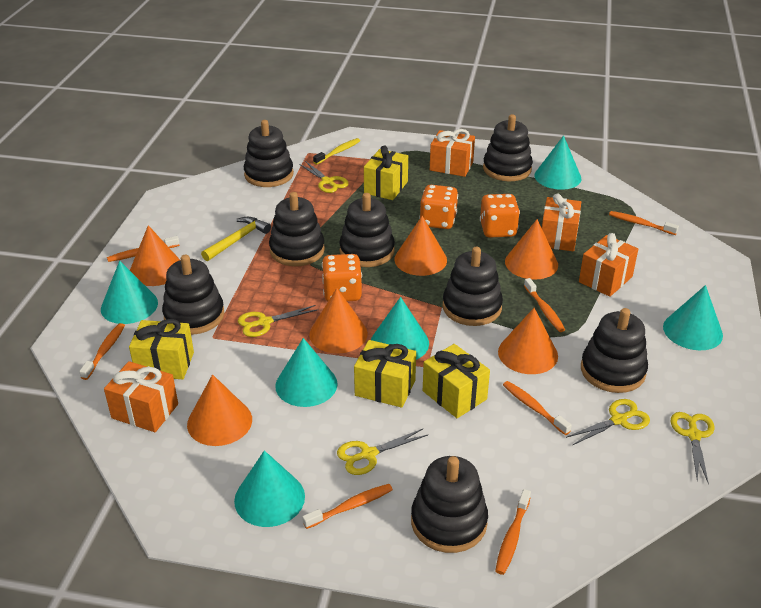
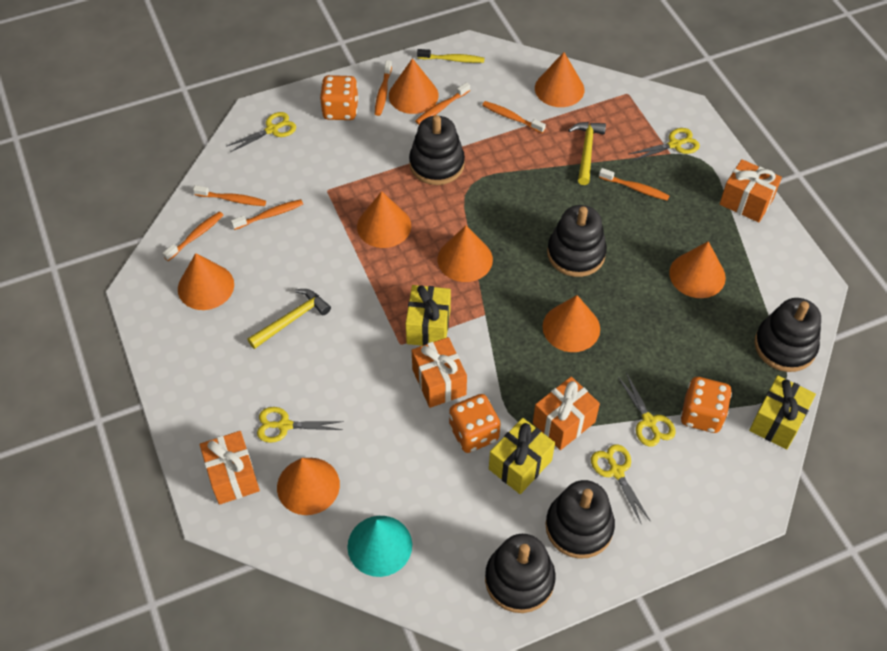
black stacking toy: 8 -> 5
orange cone: 6 -> 8
turquoise cone: 6 -> 1
yellow gift: 4 -> 3
yellow hammer: 1 -> 2

